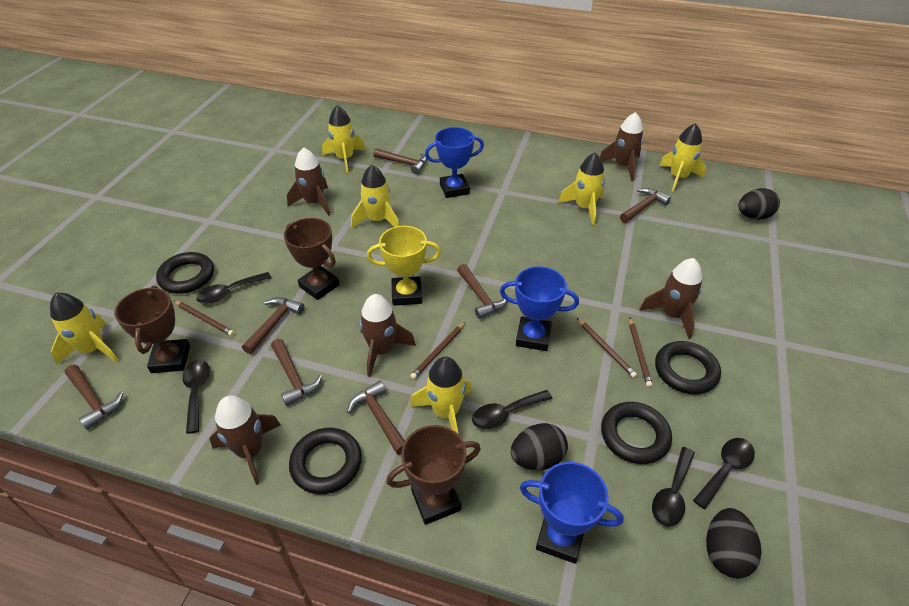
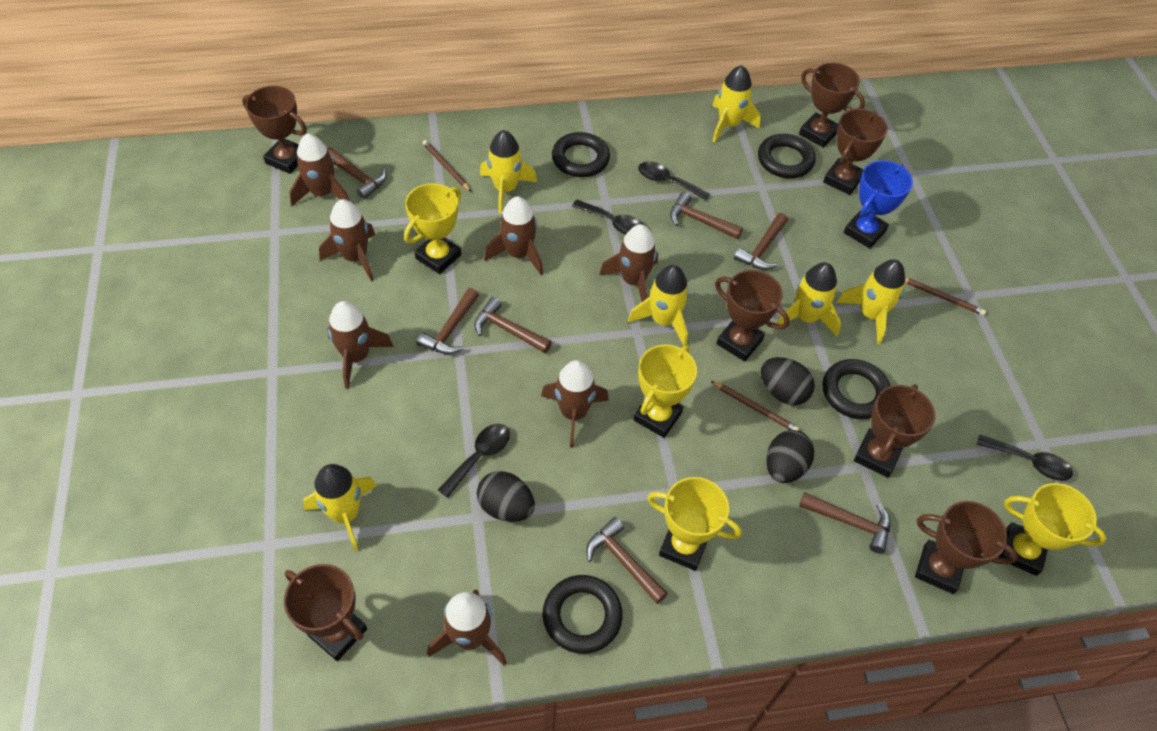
black spoon: 5 -> 4
blue trophy: 3 -> 1
brown pencil: 4 -> 3
brown rocket: 5 -> 7
brown trophy: 3 -> 7
yellow trophy: 1 -> 4

